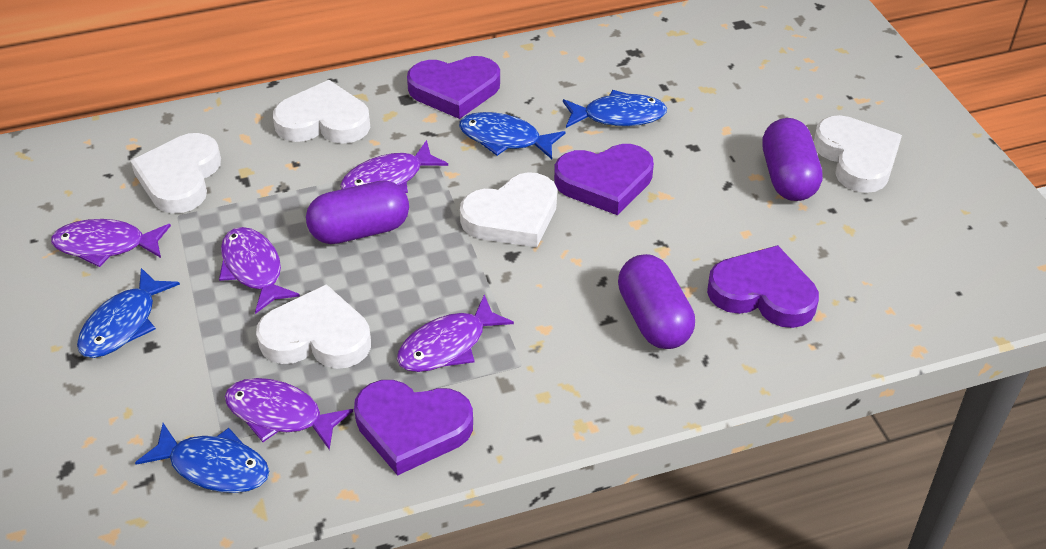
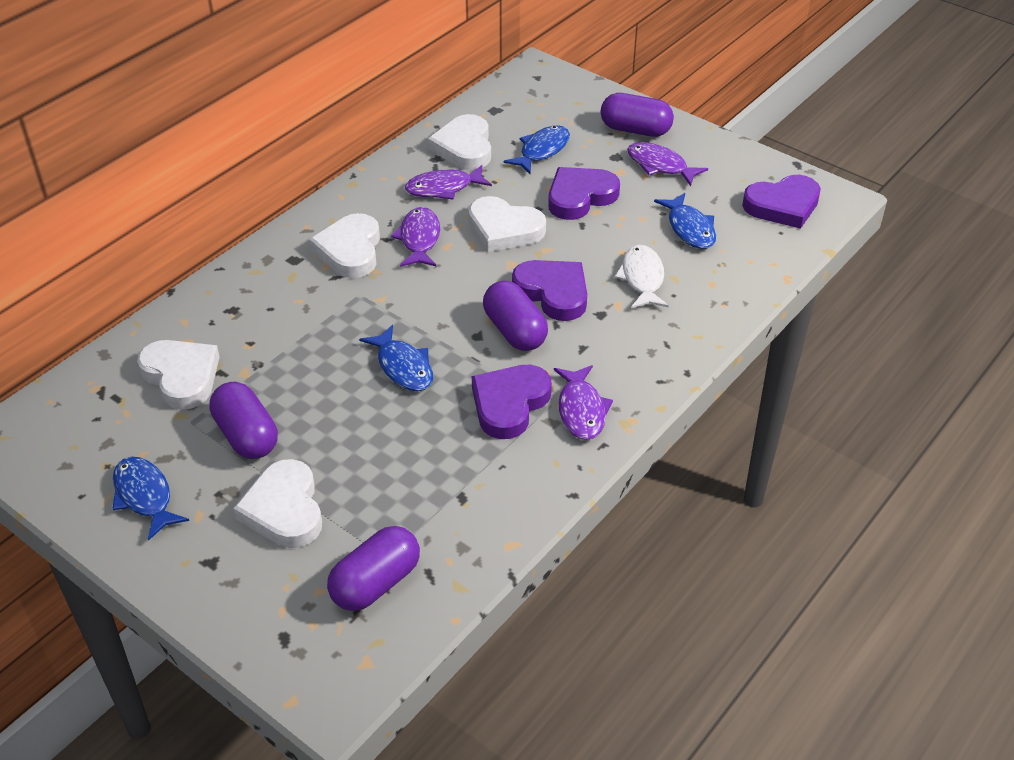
purple capsule: 3 -> 4
purple fish: 5 -> 4
white fish: 0 -> 1

